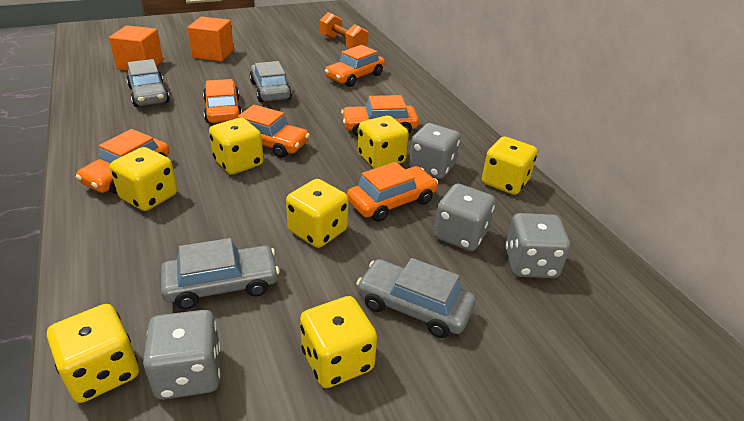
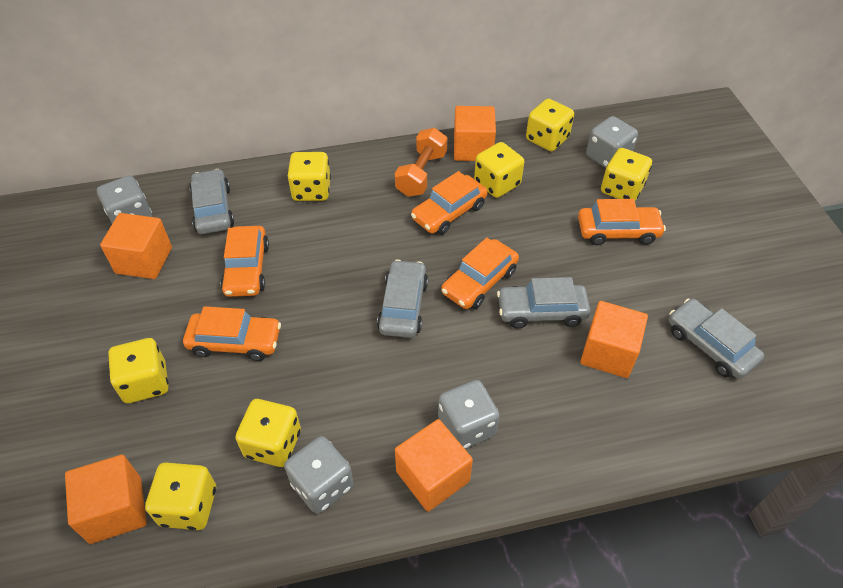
orange car: 6 -> 5
orange cube: 2 -> 5

